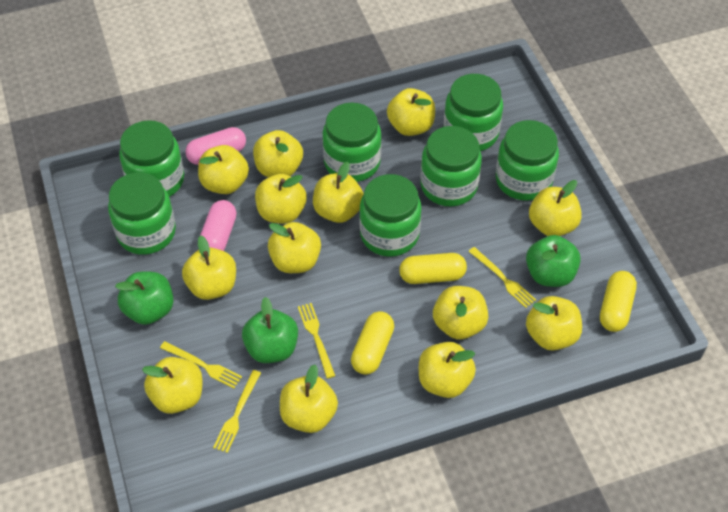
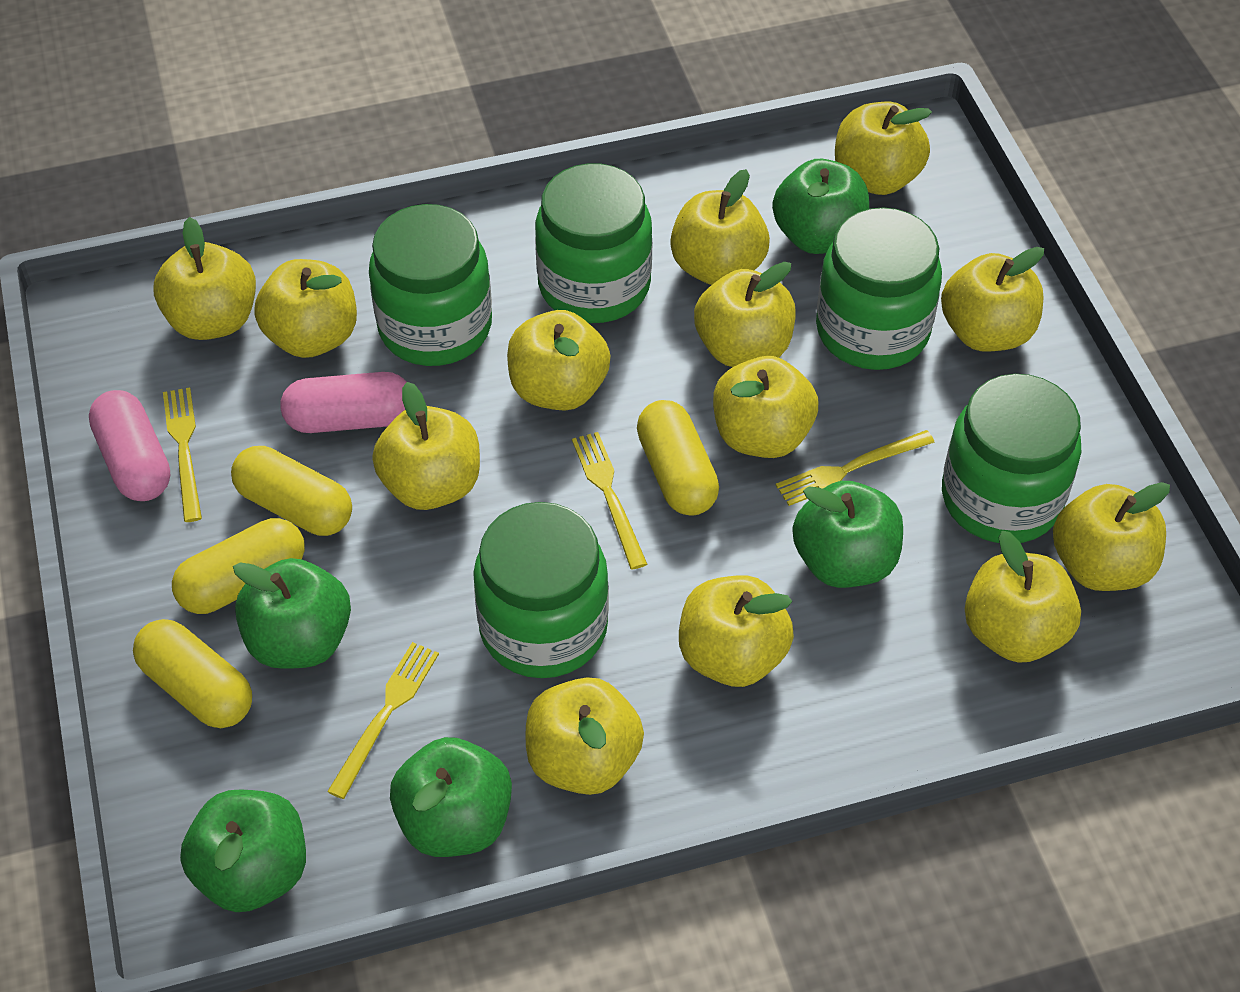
green apple: 3 -> 5
green jar: 7 -> 5
yellow capsule: 3 -> 4

